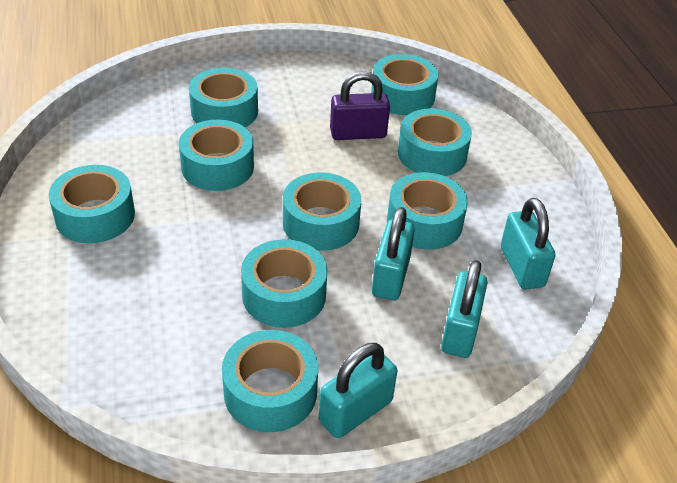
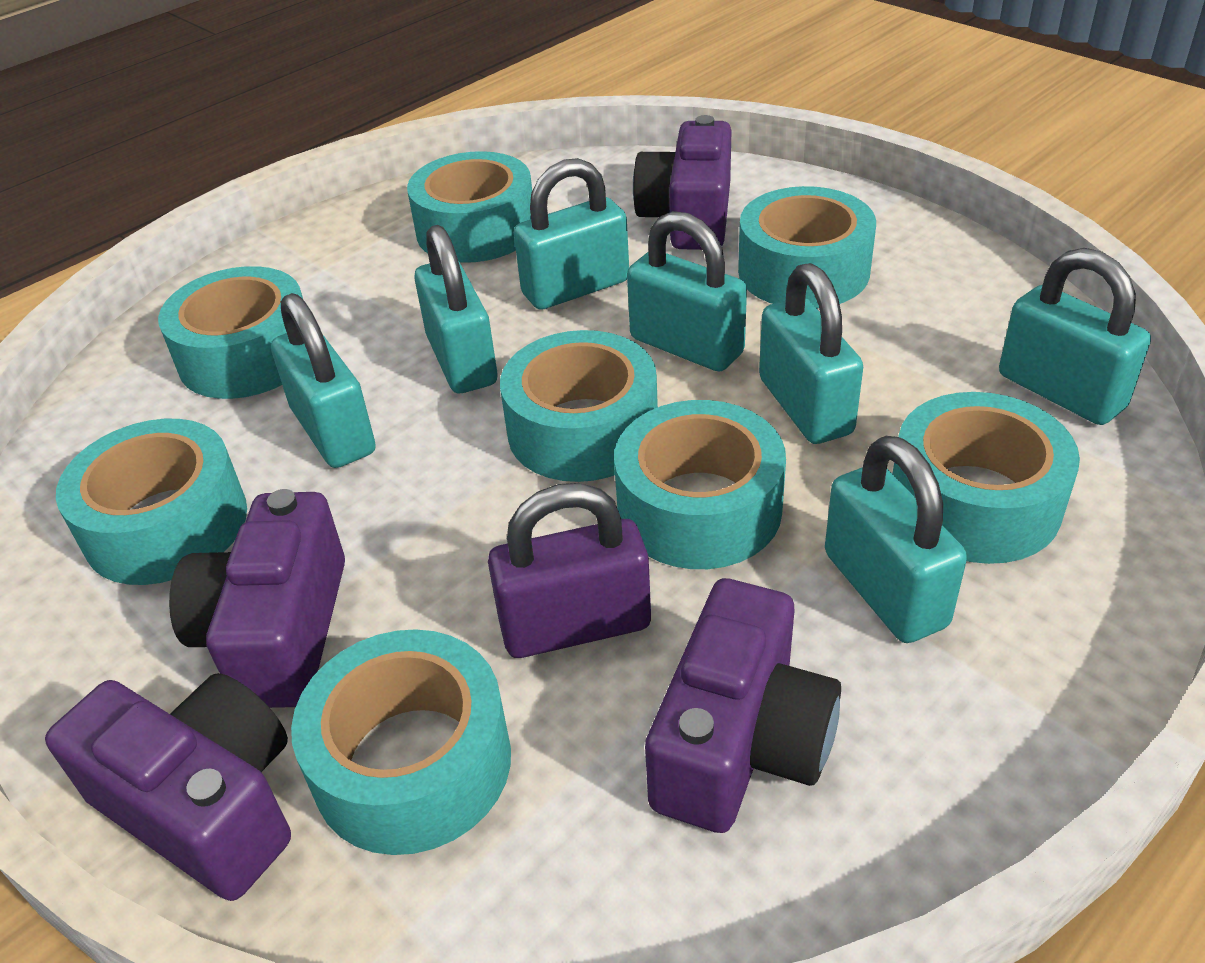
purple camera: 0 -> 4
turquoise padlock: 4 -> 7
turquoise tape: 9 -> 8

